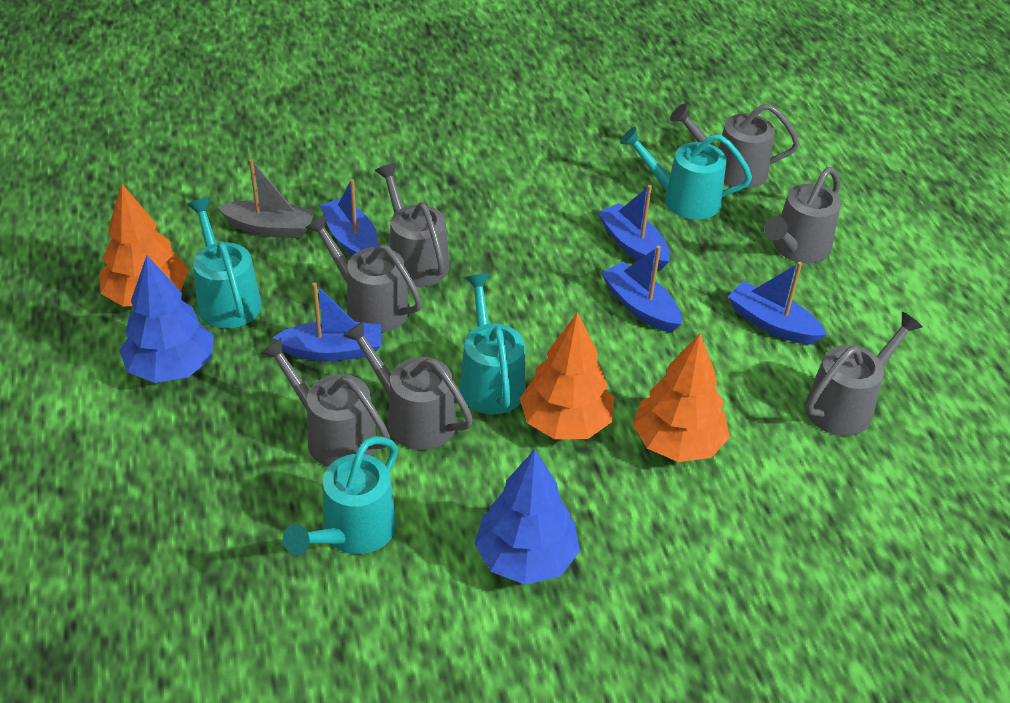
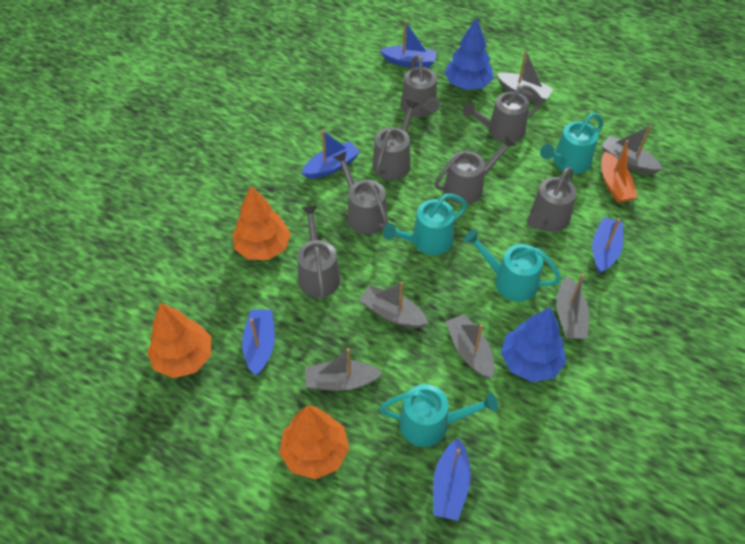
grey boat: 1 -> 6
orange boat: 0 -> 1

